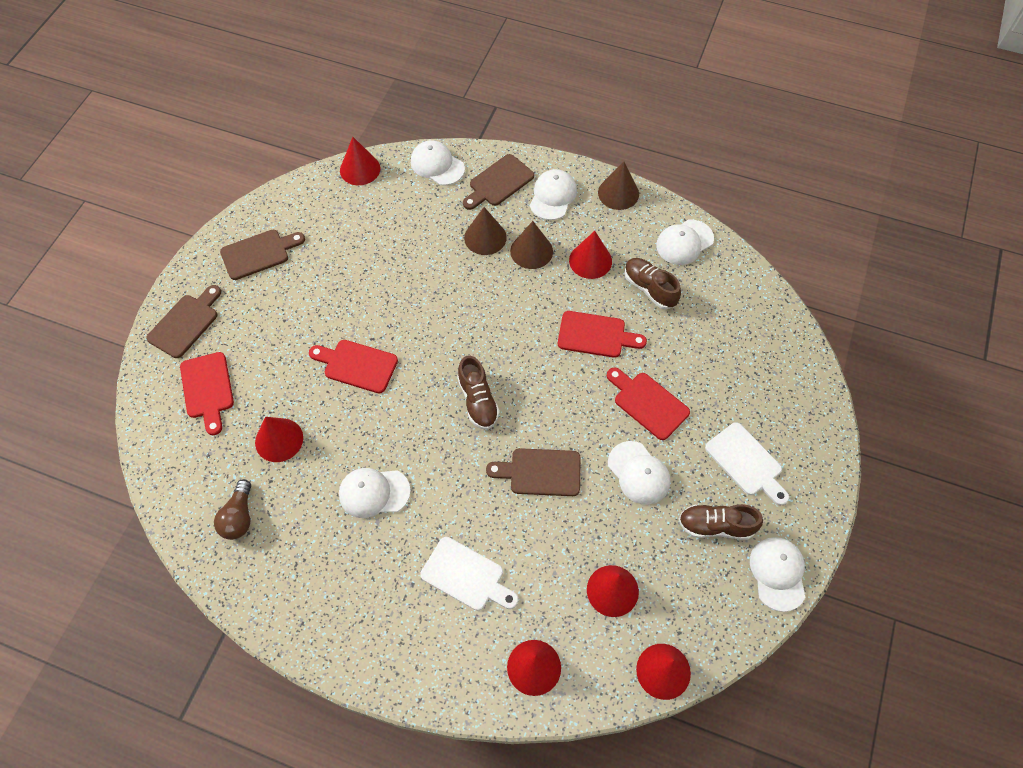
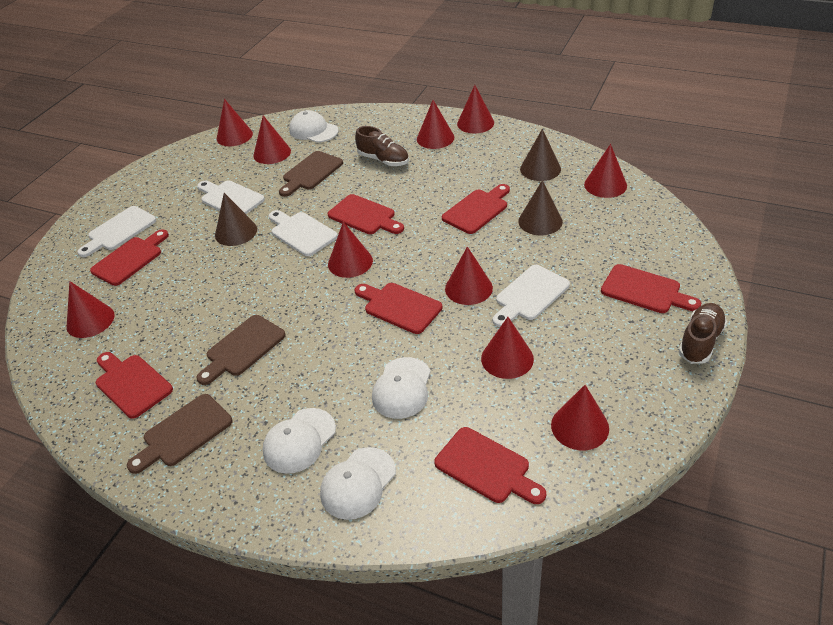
brown cutting board: 4 -> 3
brown light bulb: 1 -> 0
brown shoe: 3 -> 2
red cone: 6 -> 10
red cutting board: 4 -> 7
white cap: 6 -> 4
white cutting board: 2 -> 4

